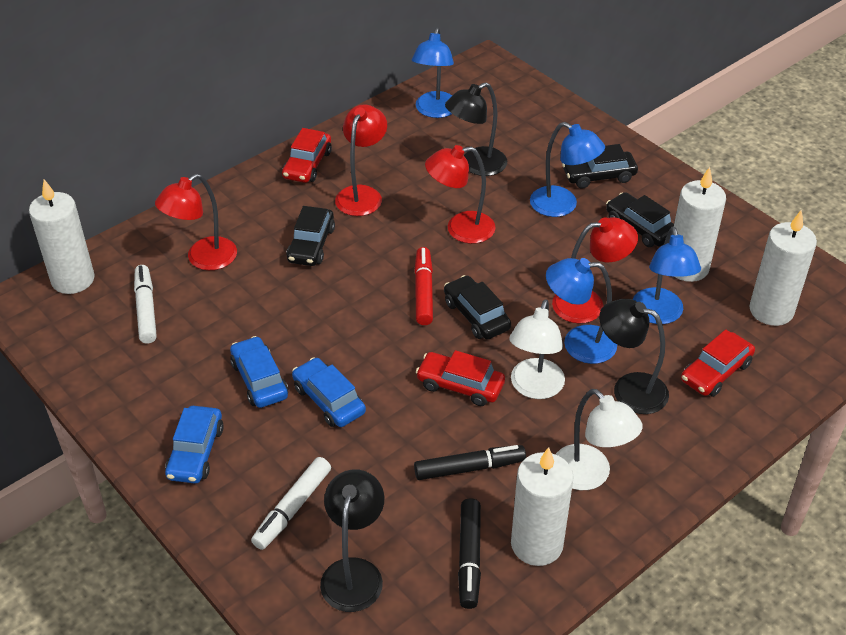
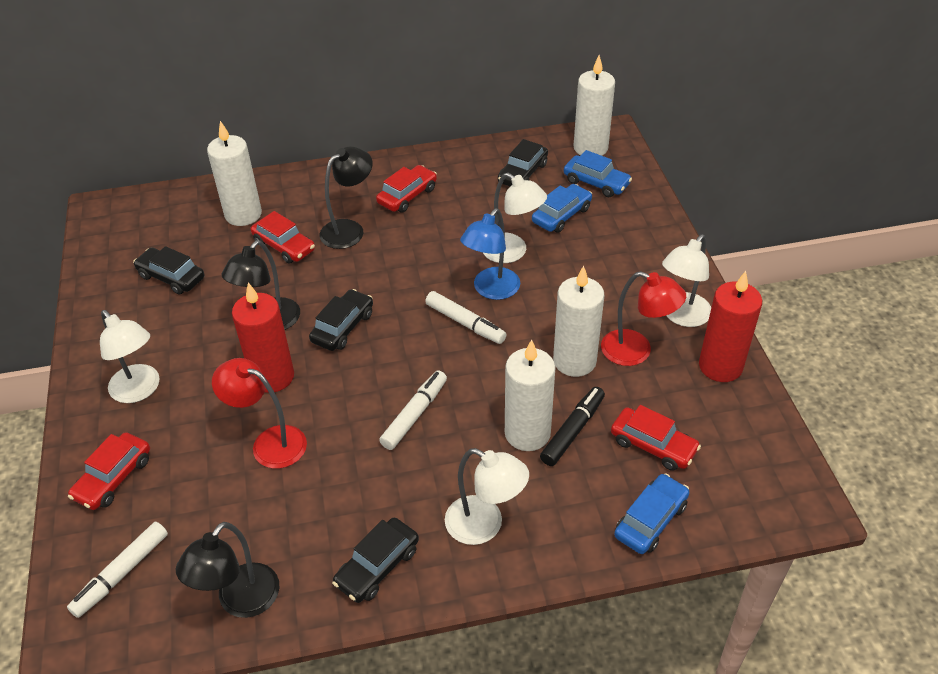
black marker: 2 -> 1
blue lamp: 4 -> 1
red candle: 0 -> 2
red car: 3 -> 4
red lamp: 4 -> 2
red marker: 1 -> 0
white lamp: 2 -> 4
white marker: 2 -> 3

